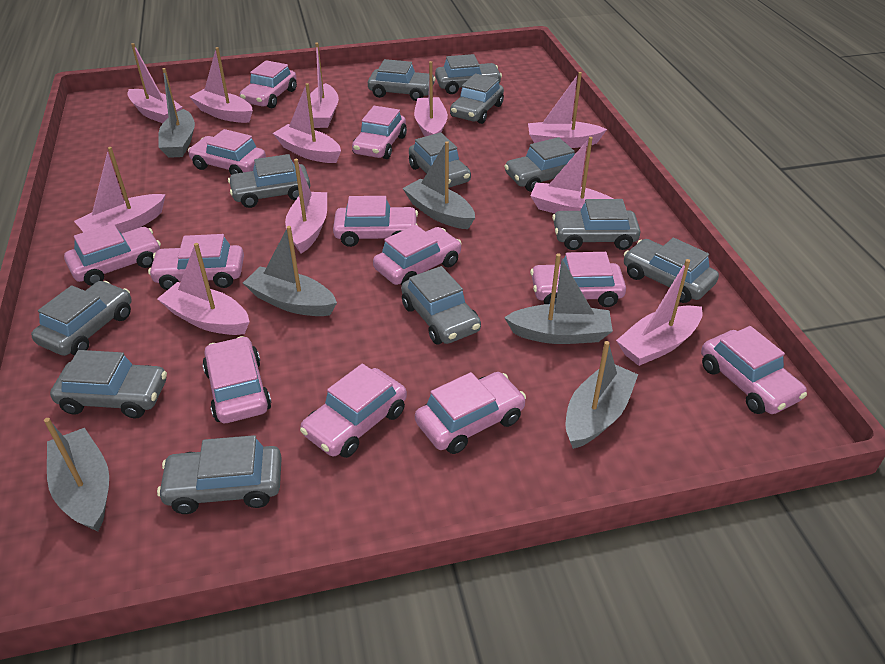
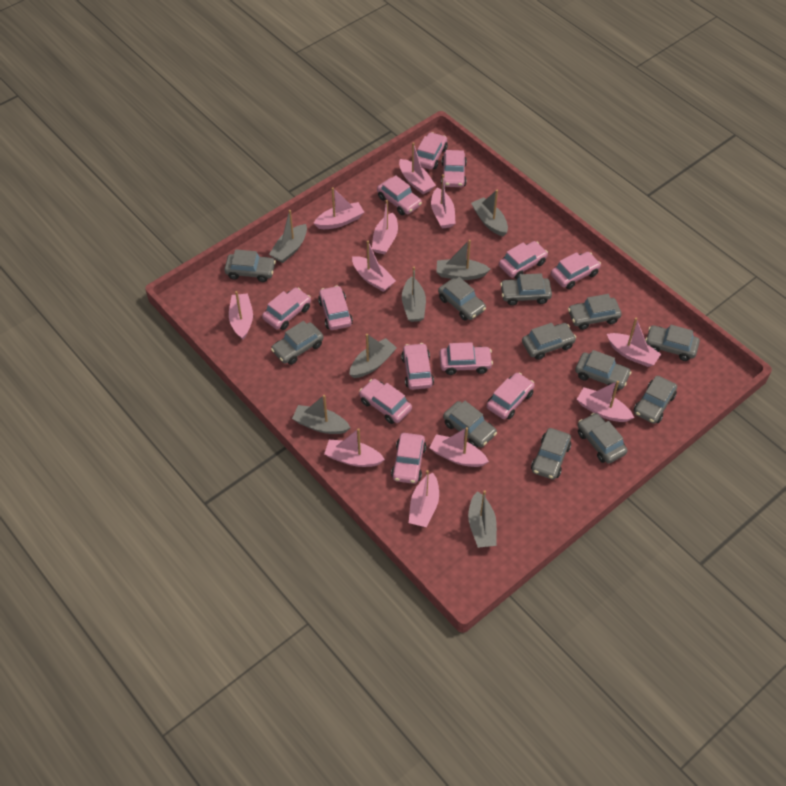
grey boat: 6 -> 7

